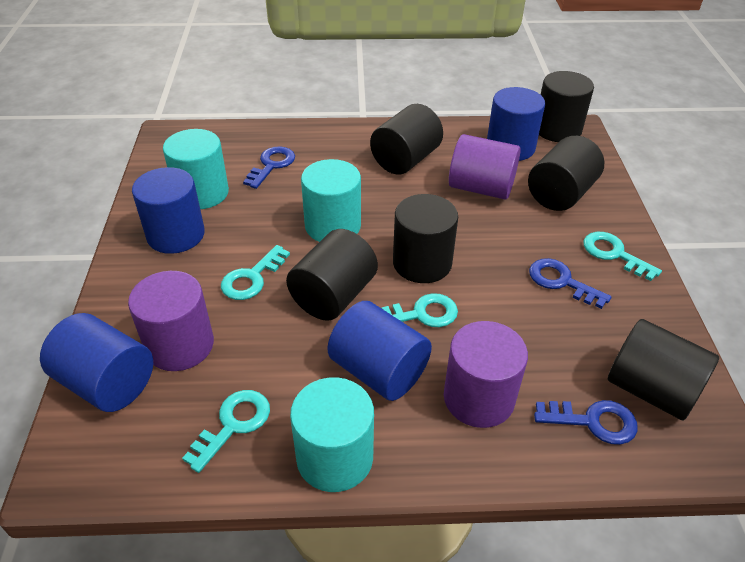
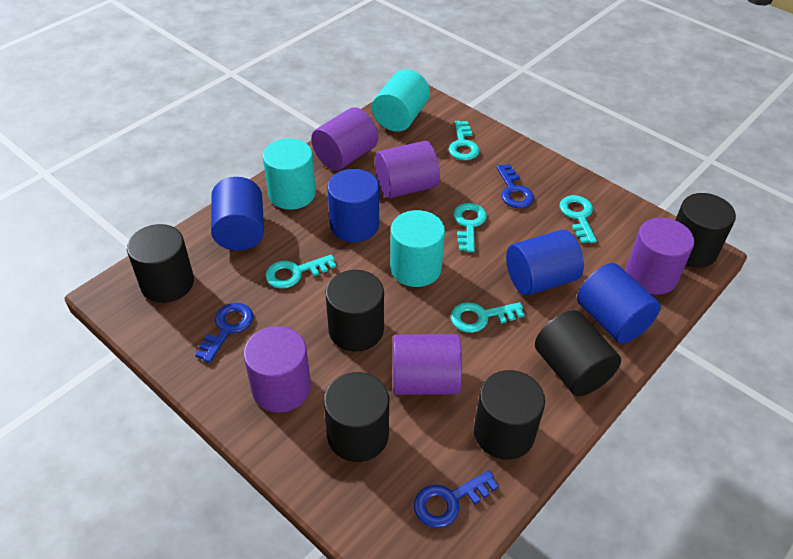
purple cylinder: 3 -> 5
turquoise key: 4 -> 5

